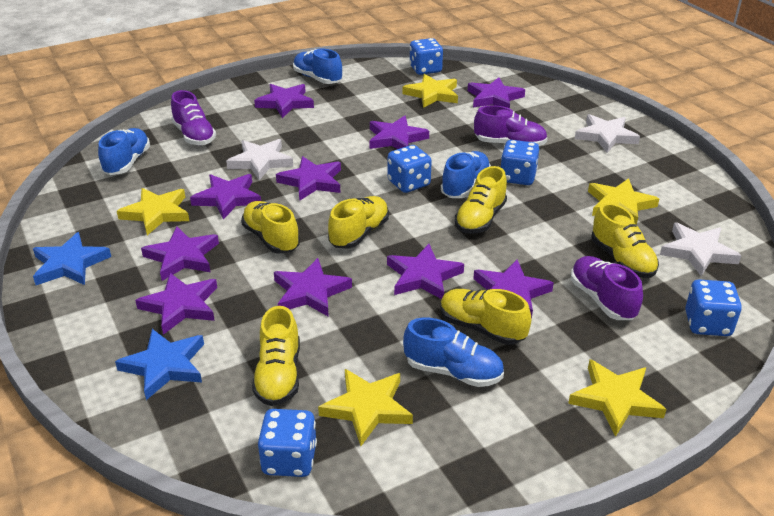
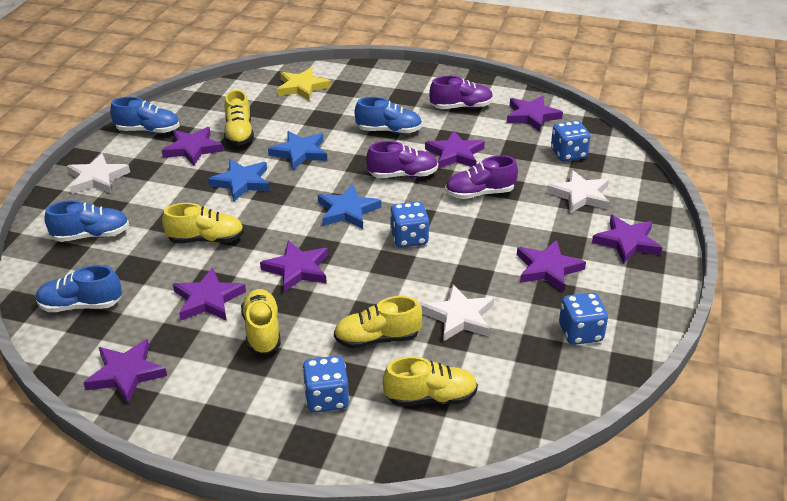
blue dice: 5 -> 4
blue star: 2 -> 3
purple star: 10 -> 8
yellow shoe: 6 -> 5
yellow star: 5 -> 1

